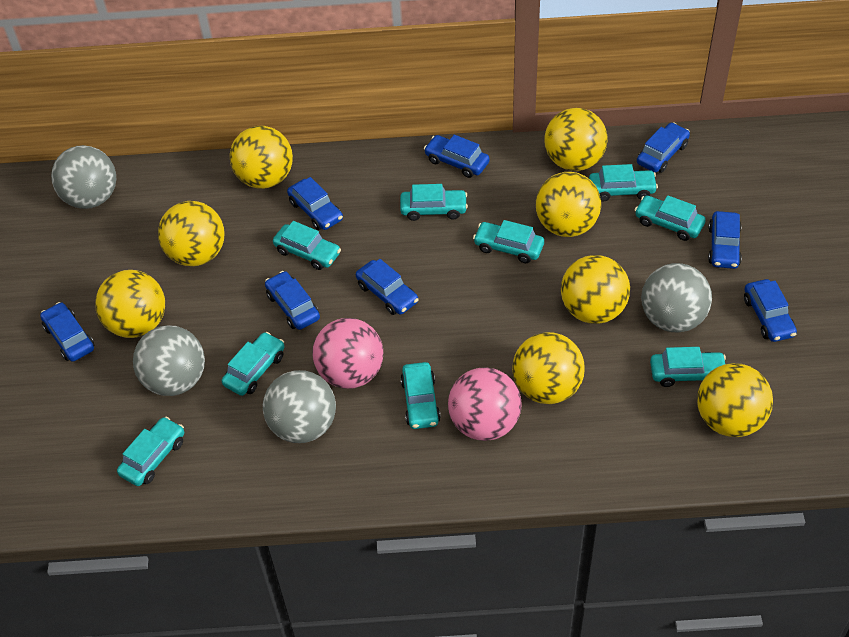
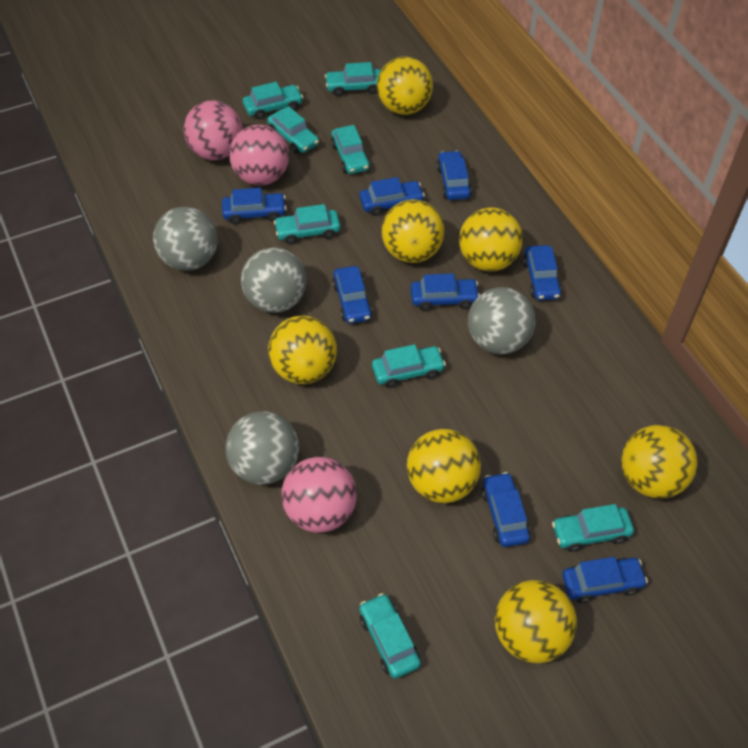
pink ball: 2 -> 3
turquoise car: 9 -> 8
yellow ball: 8 -> 7

